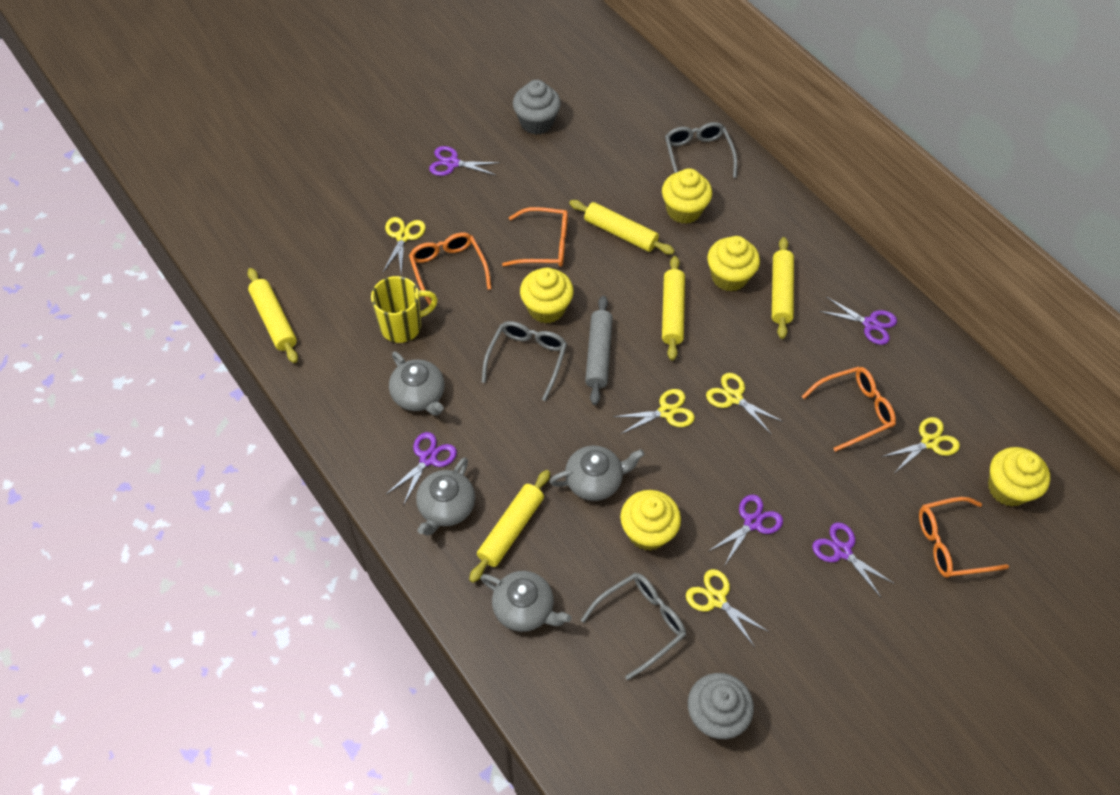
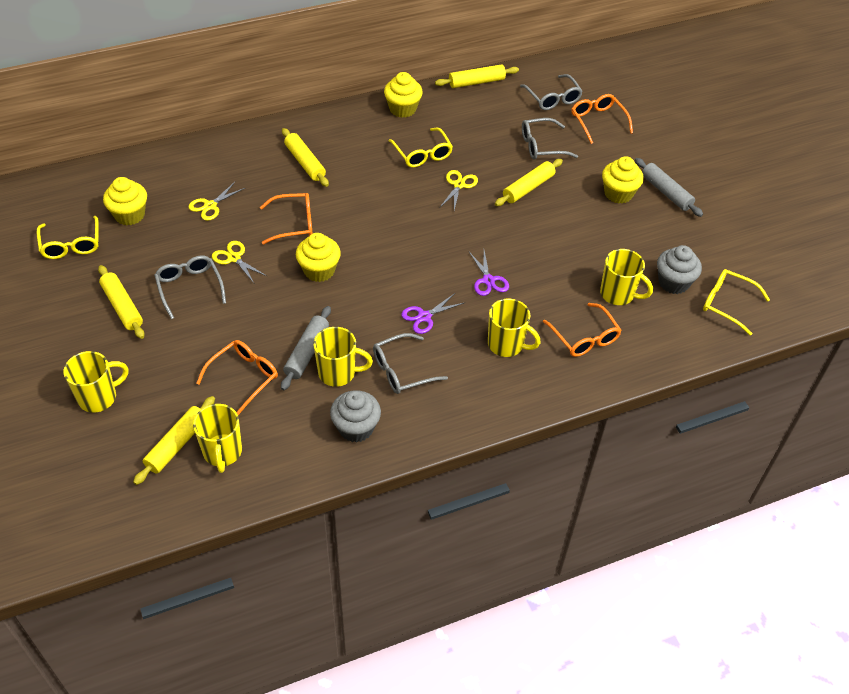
grey glasses: 3 -> 4
grey rolling pin: 1 -> 2
grey teapot: 4 -> 0
purple scissors: 5 -> 2
yellow cupcake: 5 -> 4
yellow glasses: 0 -> 3
yellow mug: 1 -> 5
yellow scissors: 5 -> 3

